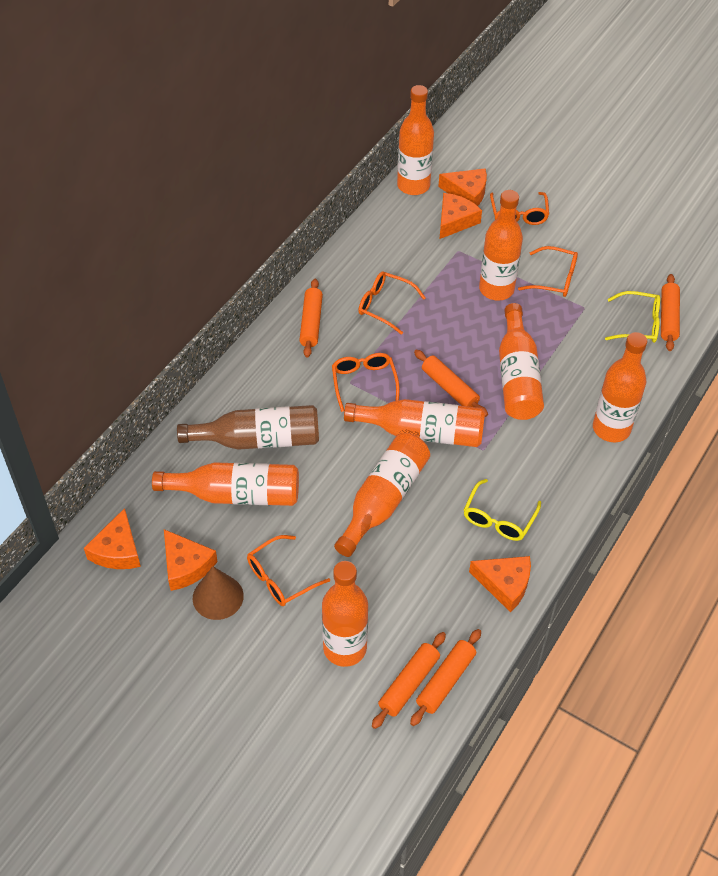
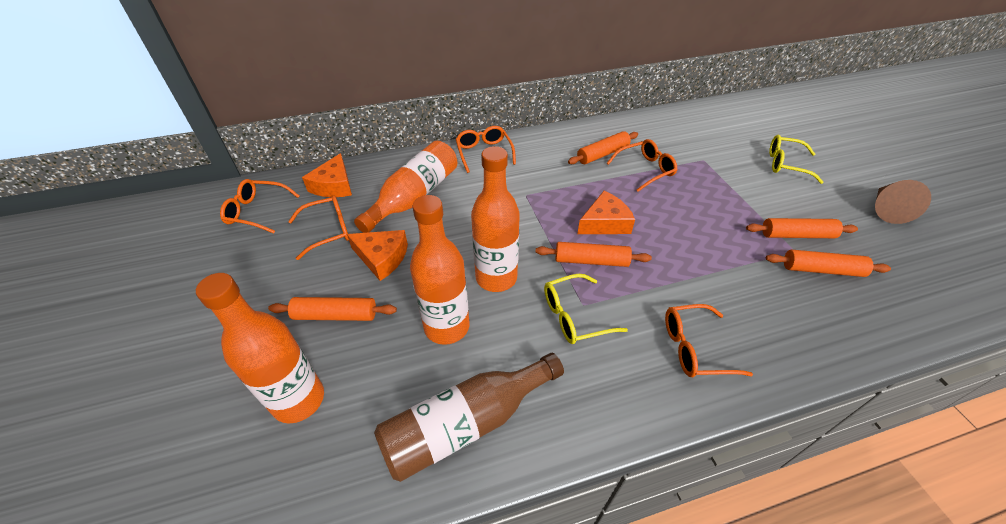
orange bottle: 8 -> 4
orange cheese: 5 -> 3

